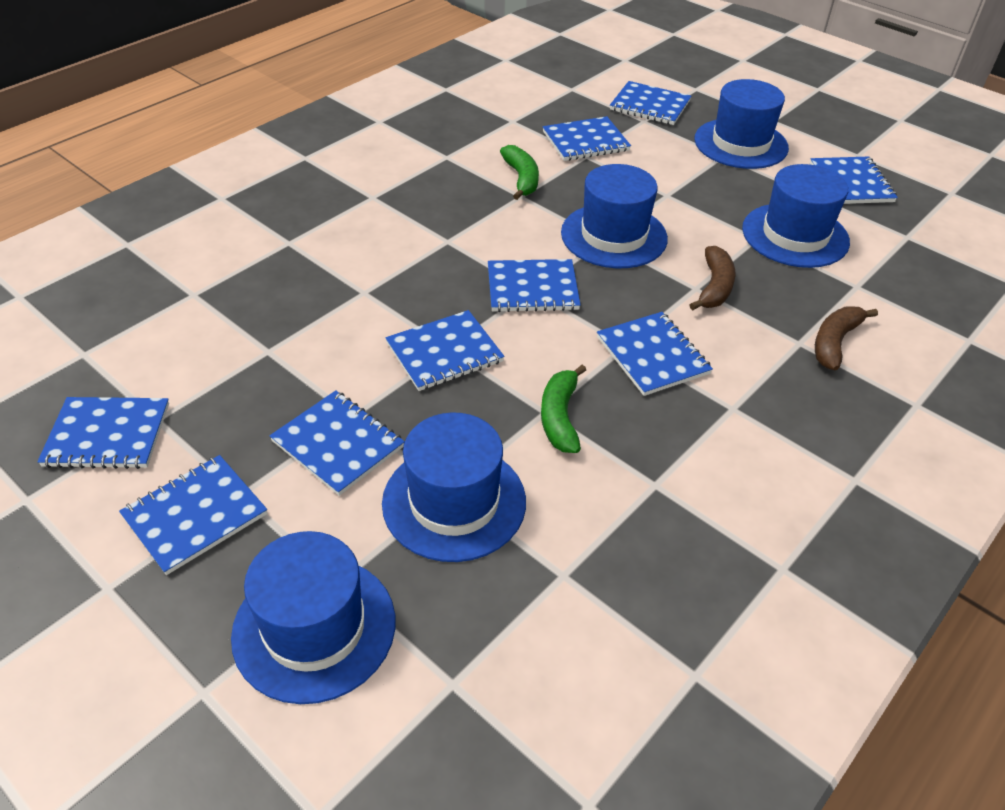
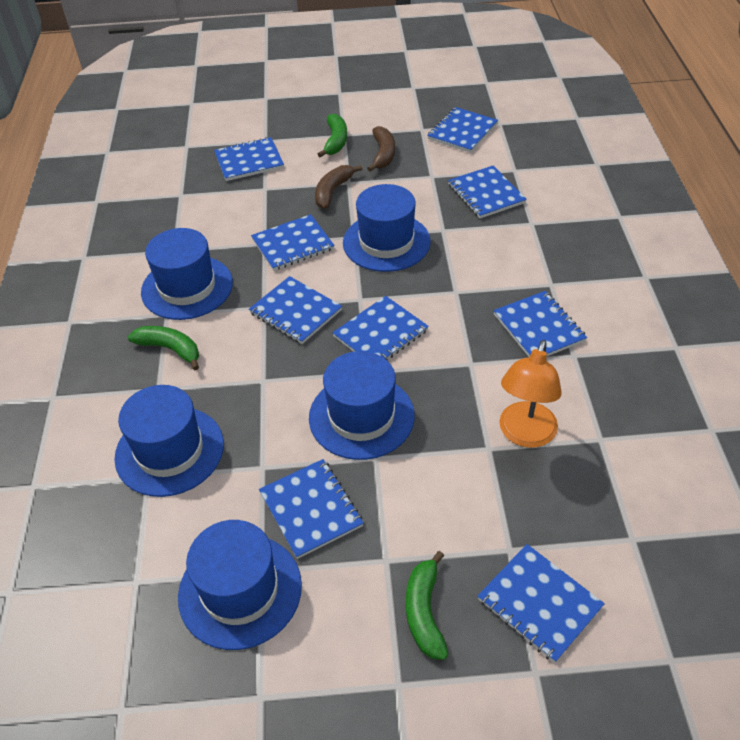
green banana: 2 -> 3
orange lamp: 0 -> 1

